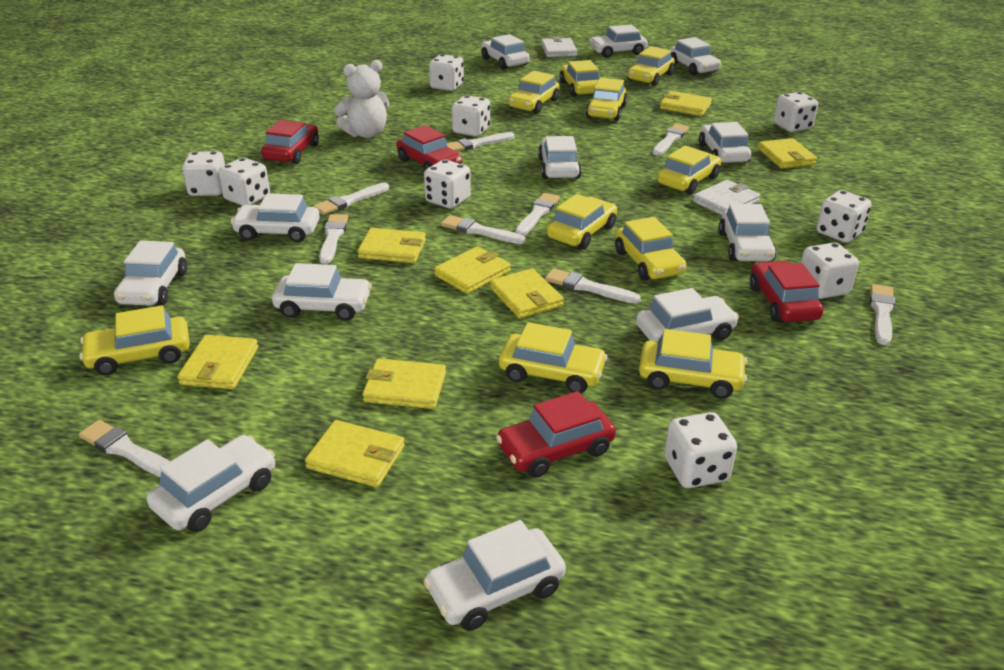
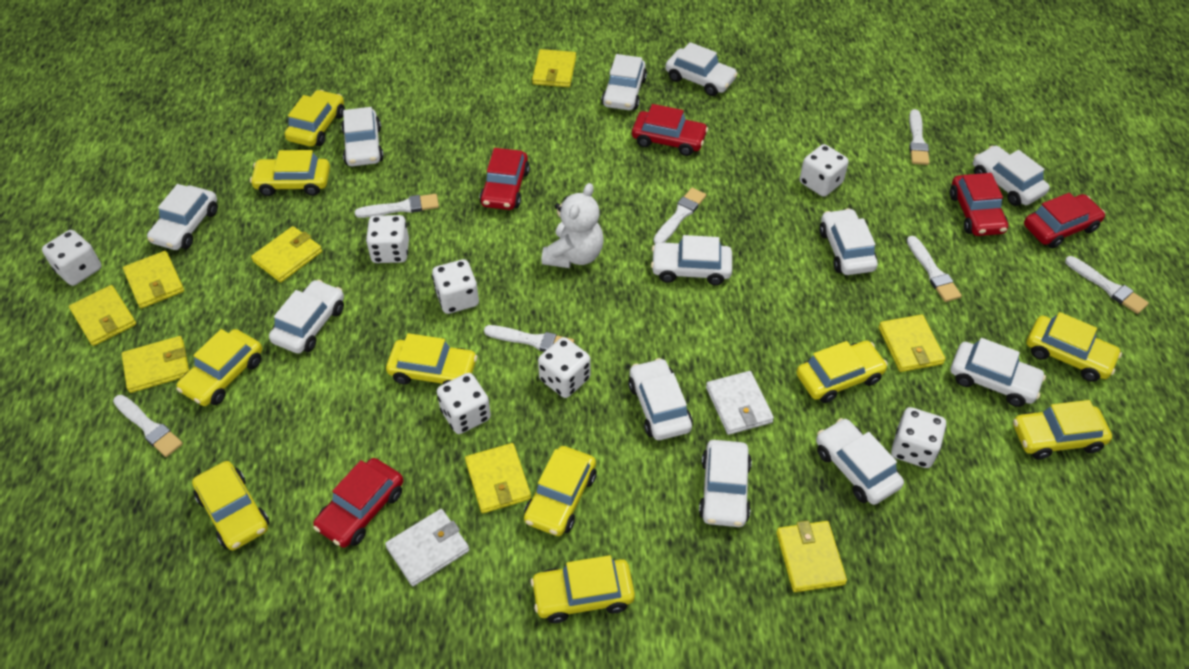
red car: 4 -> 5
white brush: 9 -> 7
white dice: 9 -> 7

